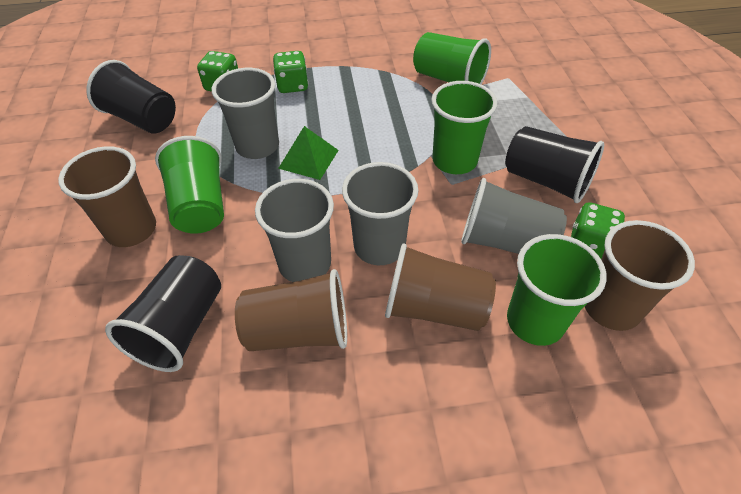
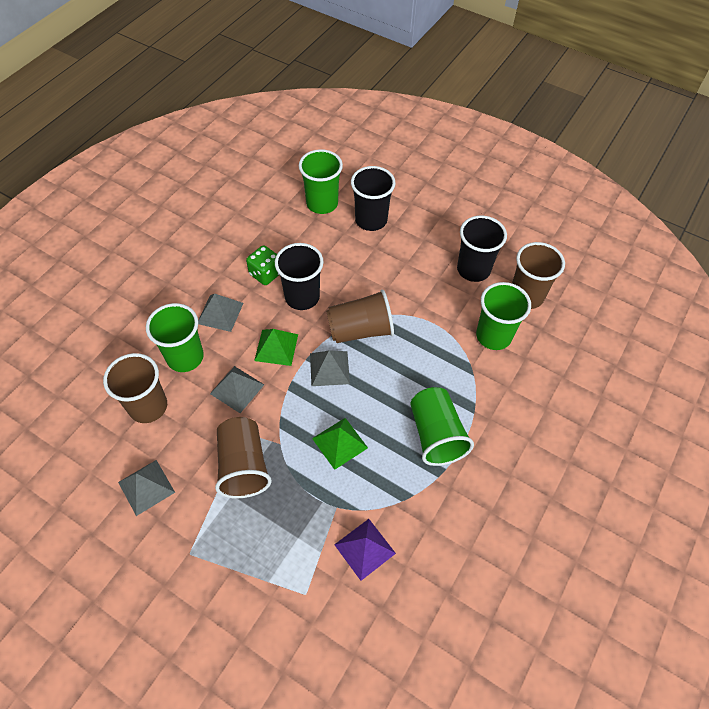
green dice: 3 -> 1
green pyramid: 1 -> 2
grey cup: 4 -> 0
grey pyramid: 0 -> 4
purple pyramid: 0 -> 1

